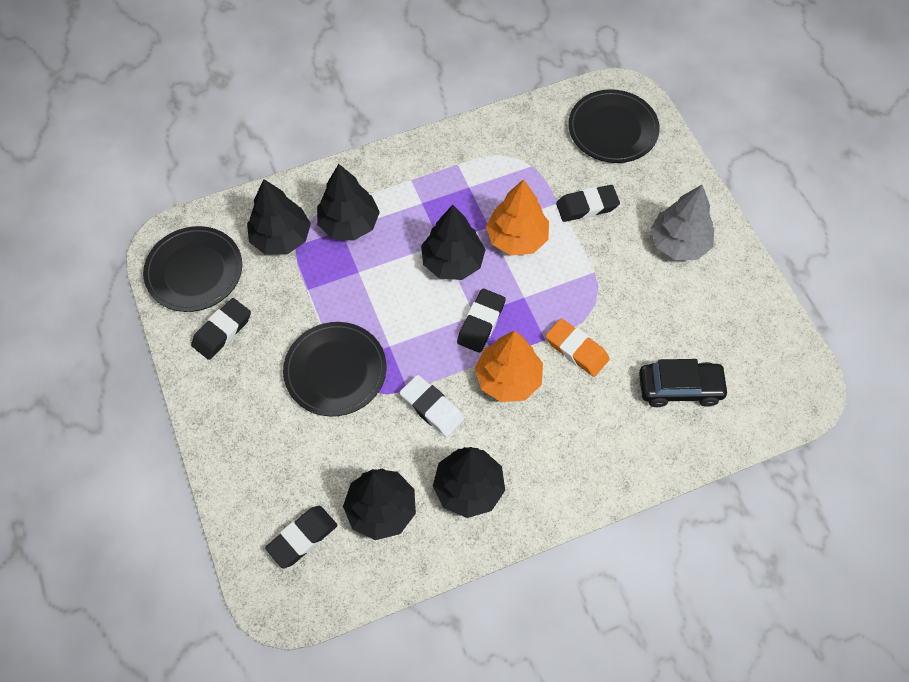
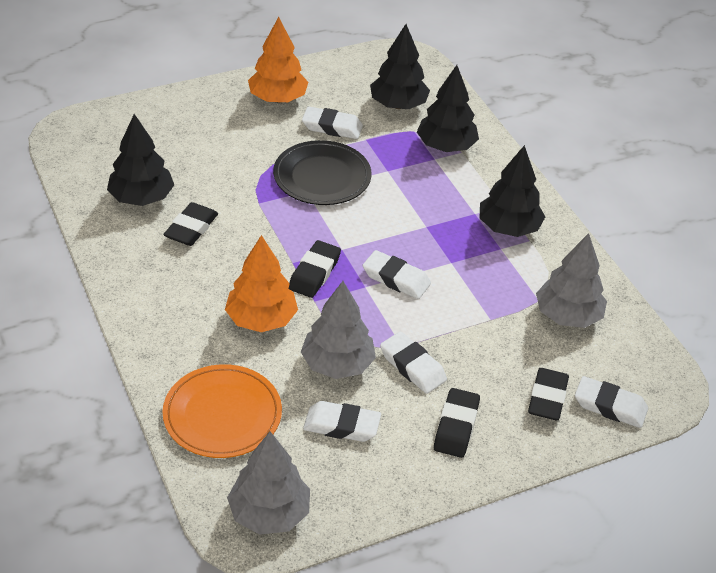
black car: 1 -> 0
black plate: 3 -> 1
black tree: 5 -> 4
grey tree: 1 -> 3
orange eraser: 1 -> 0
orange plate: 0 -> 1
white eraser: 1 -> 5

